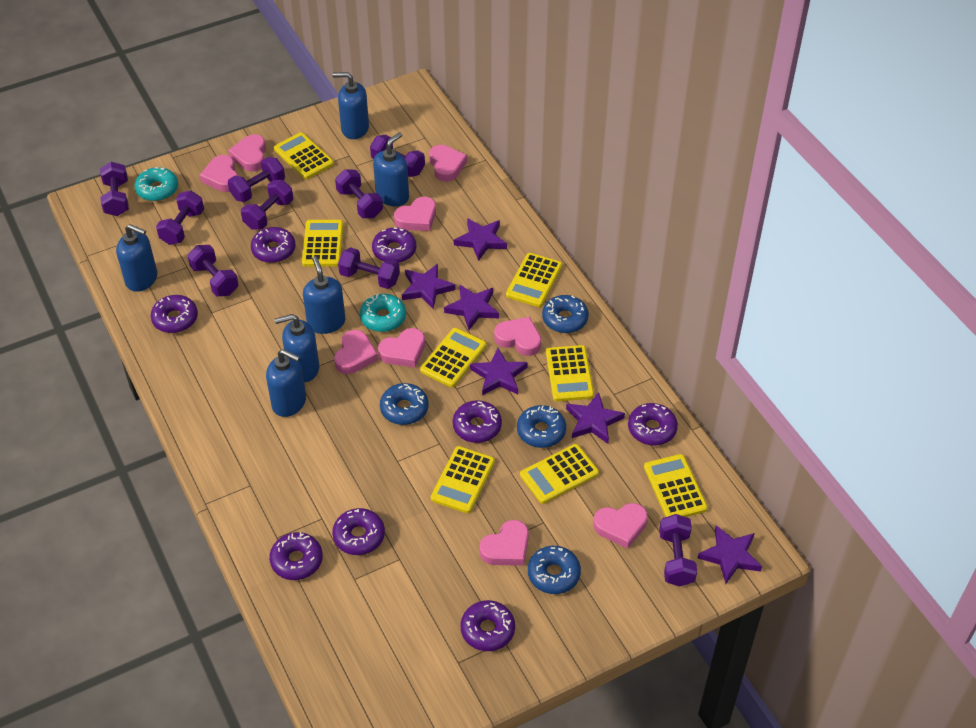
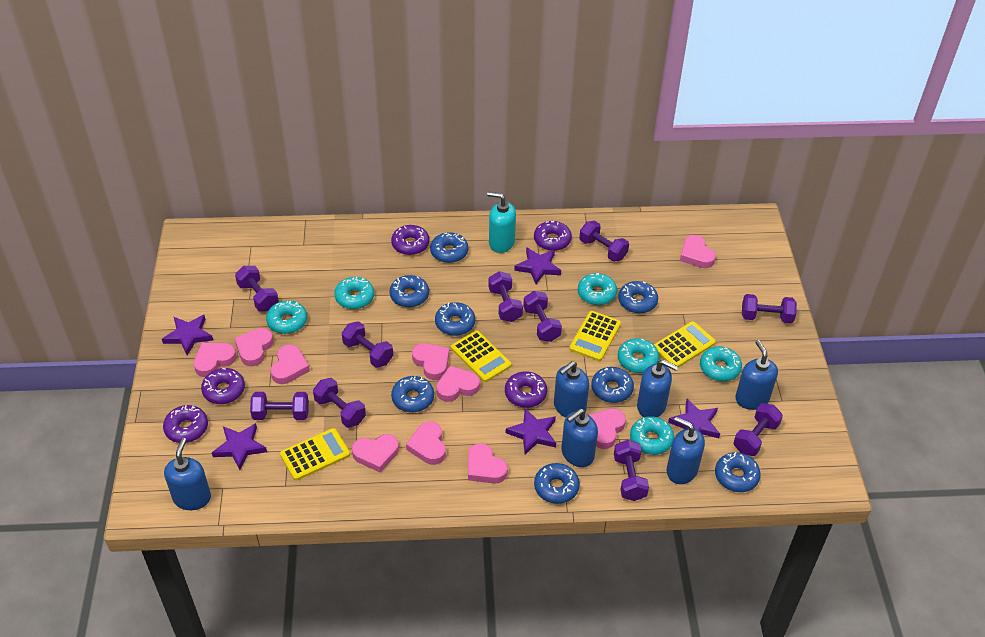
blue donut: 4 -> 8
pink heart: 9 -> 10
purple donut: 8 -> 5
purple dumbbell: 9 -> 10
purple star: 6 -> 5
turquoise donut: 2 -> 6
turquoise soap dispenser: 0 -> 1
yellow calculator: 8 -> 4

